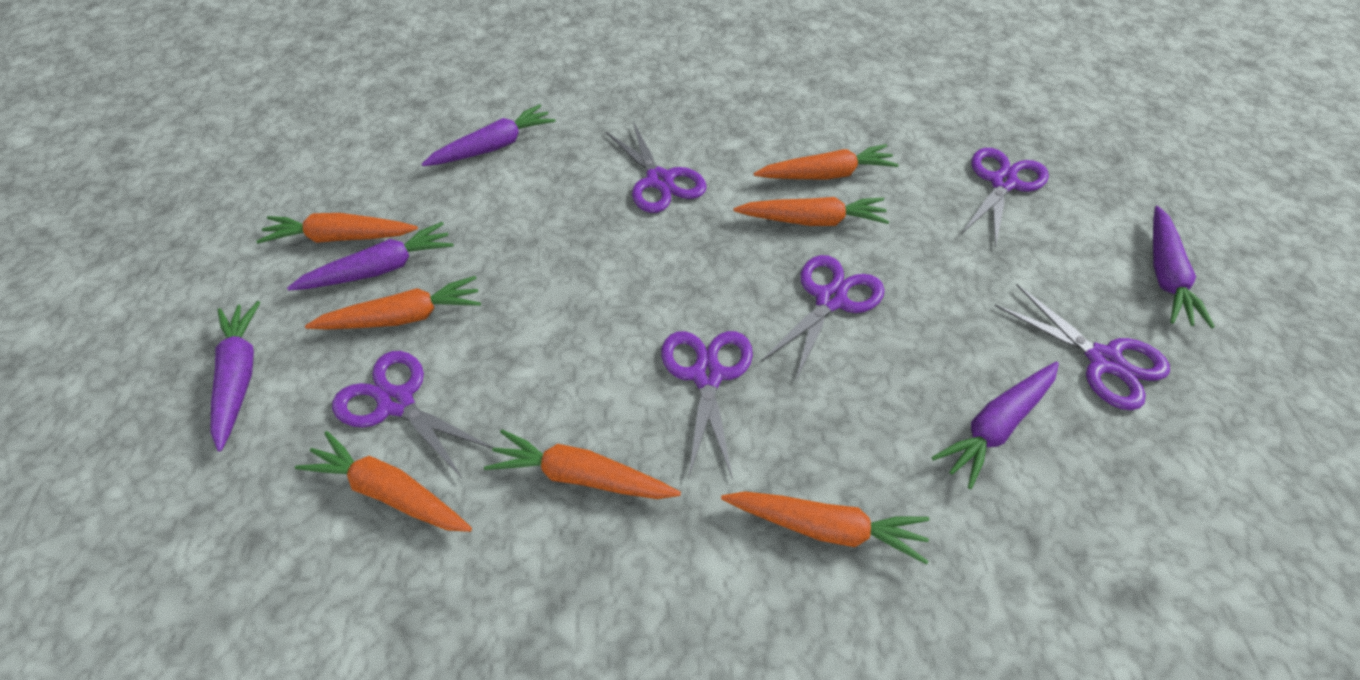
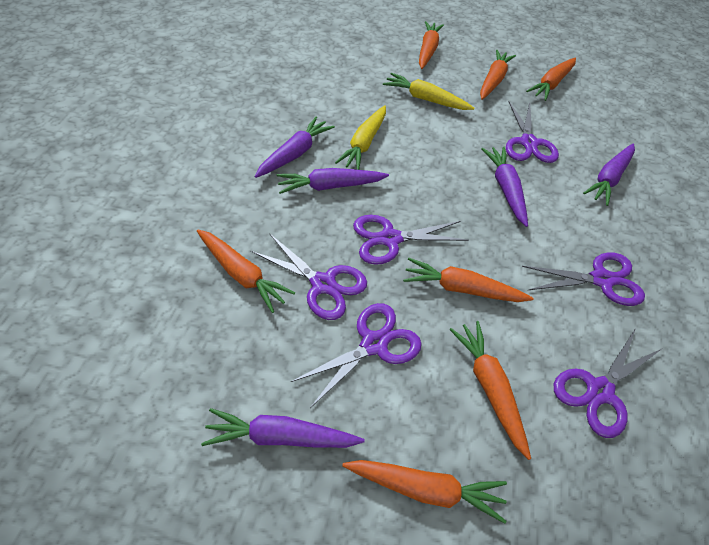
yellow carrot: 0 -> 2

